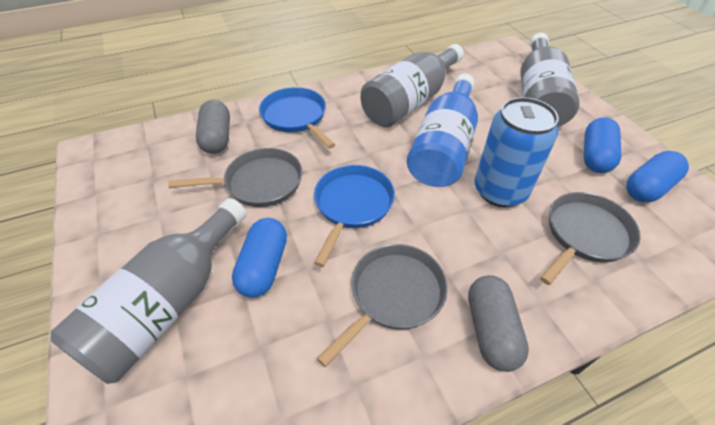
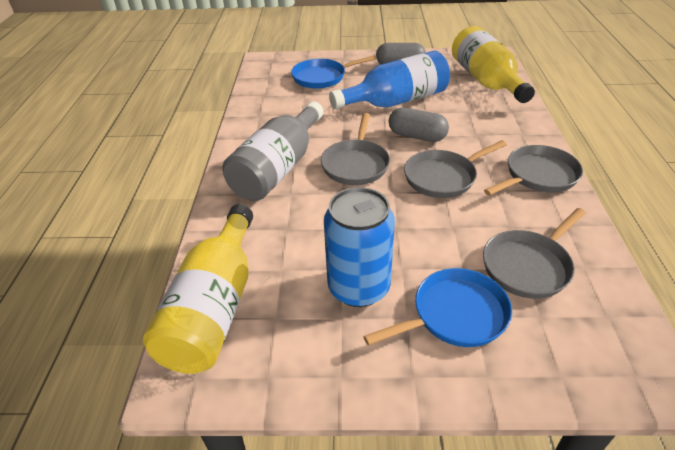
blue capsule: 3 -> 0
grey bottle: 3 -> 1
grey pan: 3 -> 4
yellow bottle: 0 -> 2

